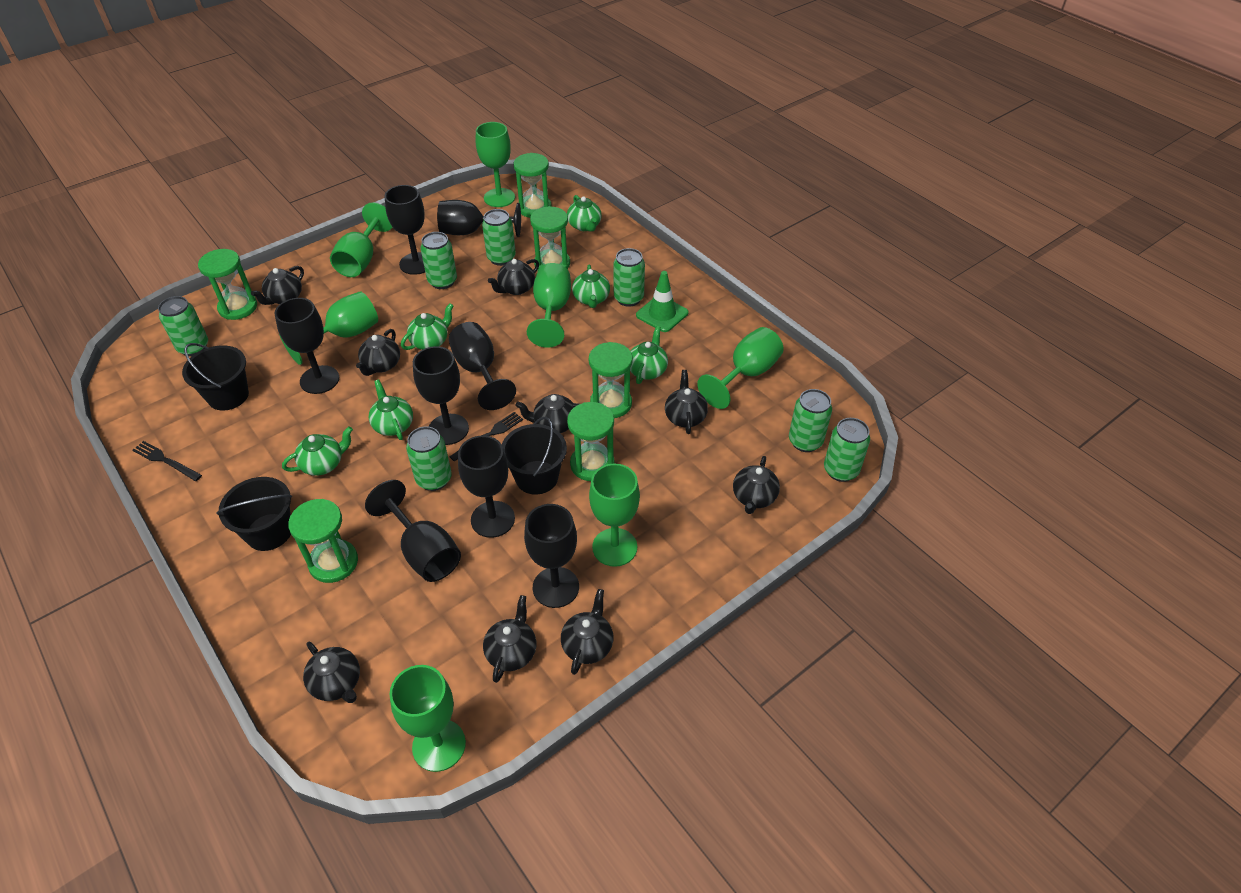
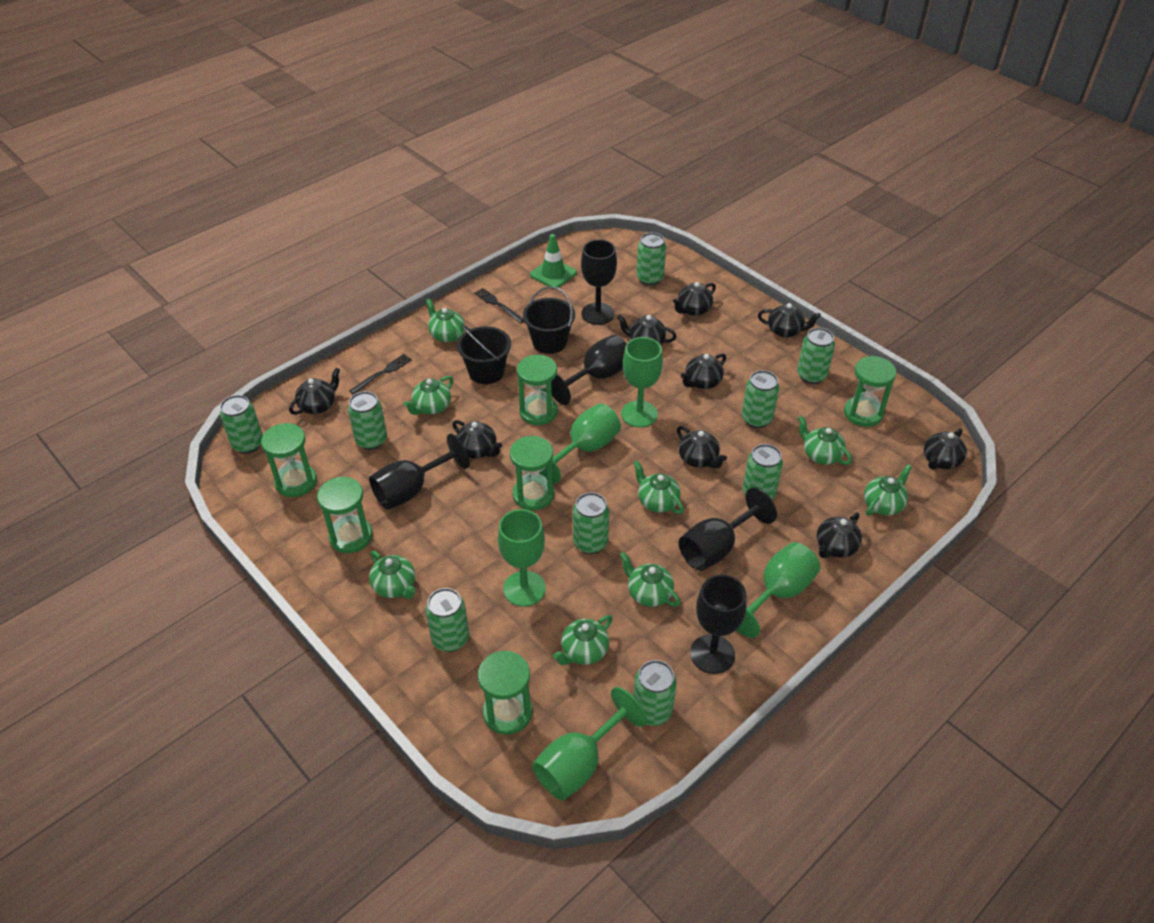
black bucket: 3 -> 2
black goblet: 8 -> 5
green can: 7 -> 9
green goblet: 7 -> 5
green teapot: 6 -> 8

